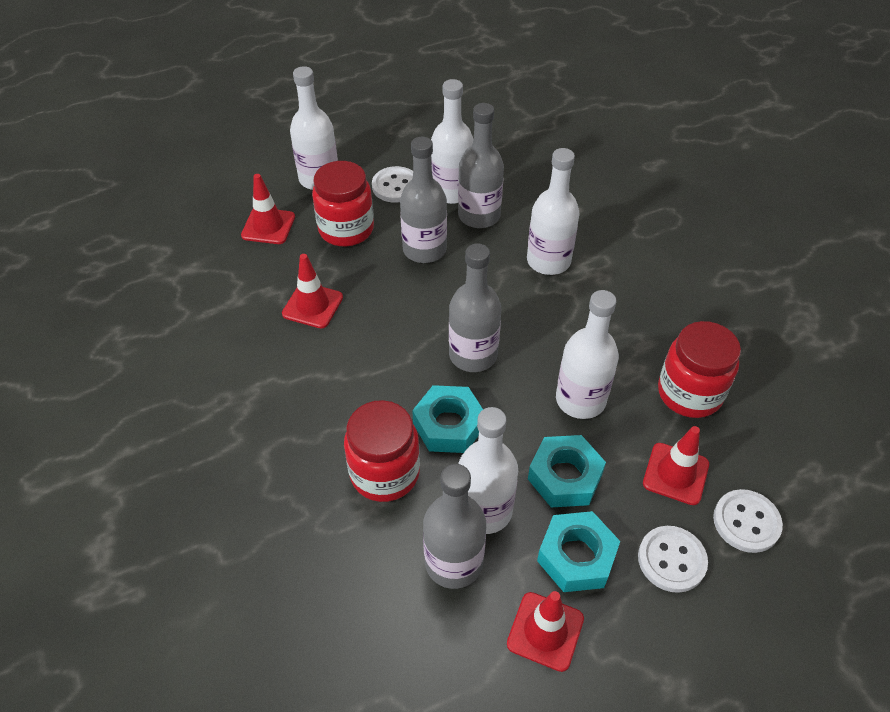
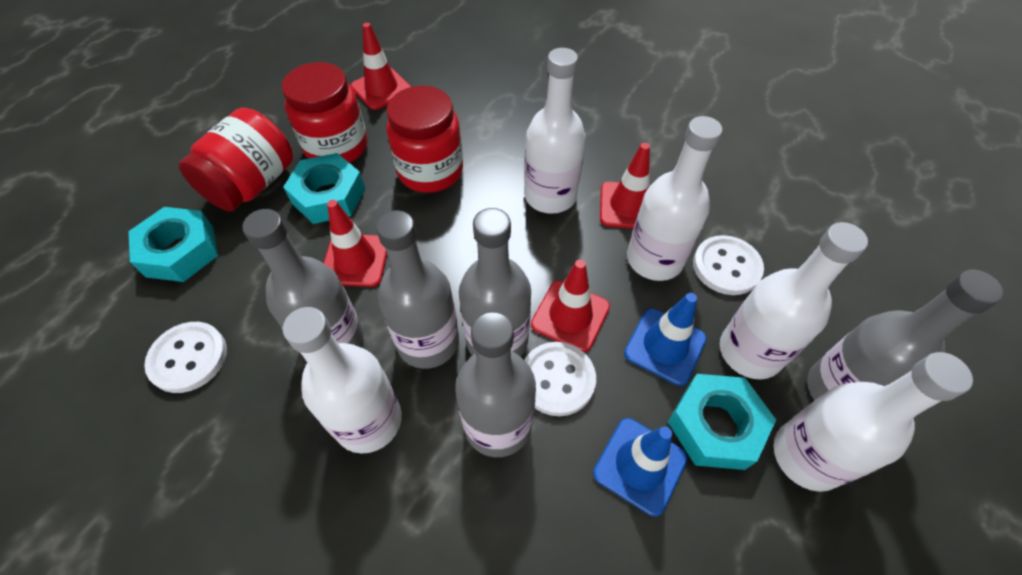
blue traffic cone: 0 -> 2
grey bottle: 4 -> 5

